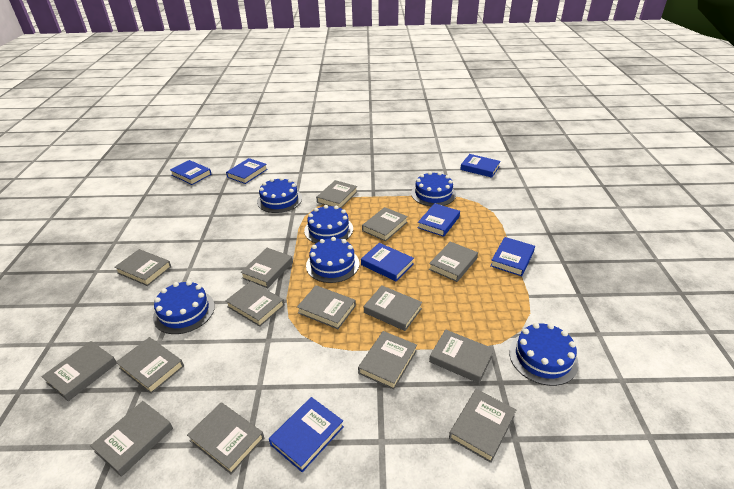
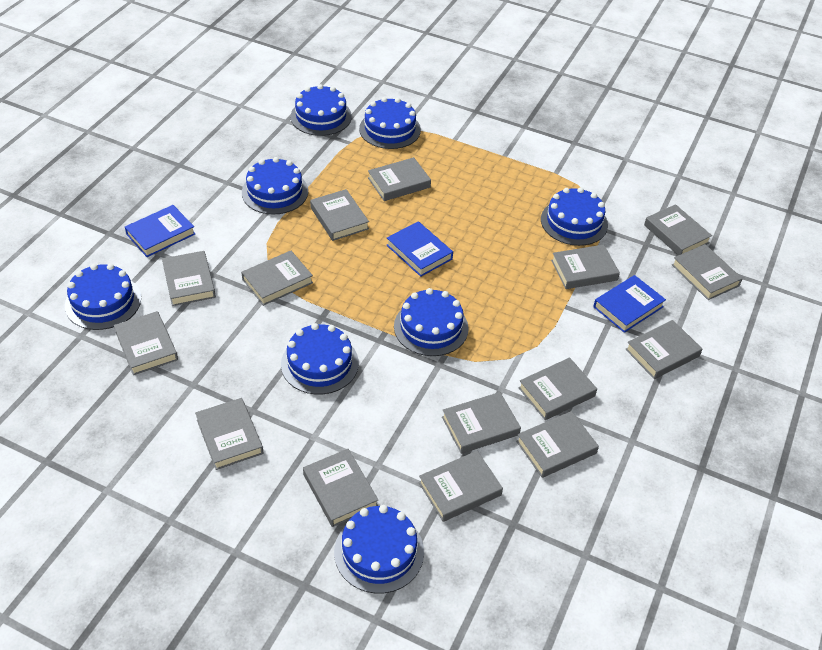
blue book: 7 -> 3
blue cake: 6 -> 8

